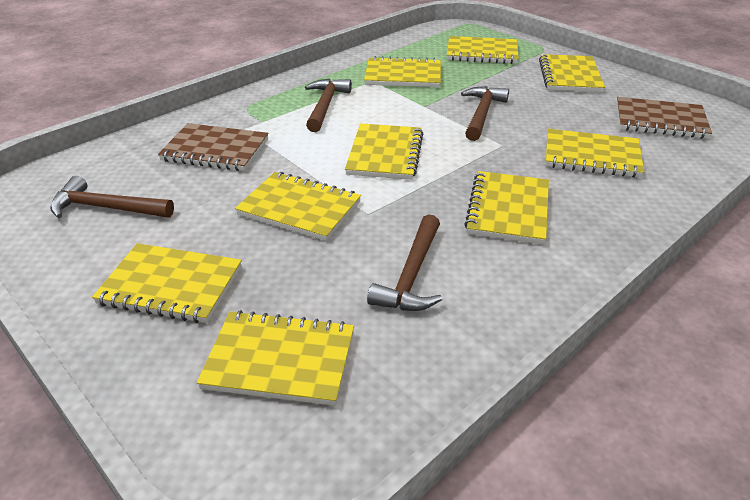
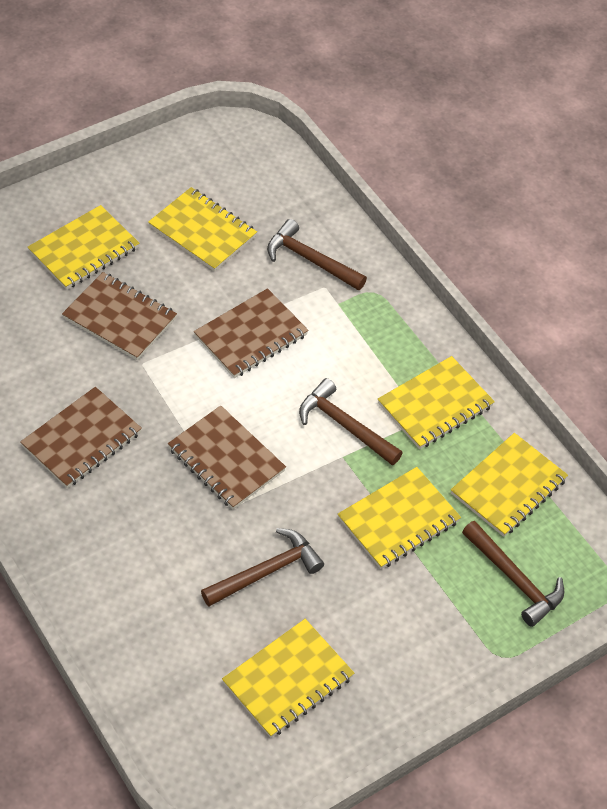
brown notebook: 2 -> 4
yellow notebook: 9 -> 6

